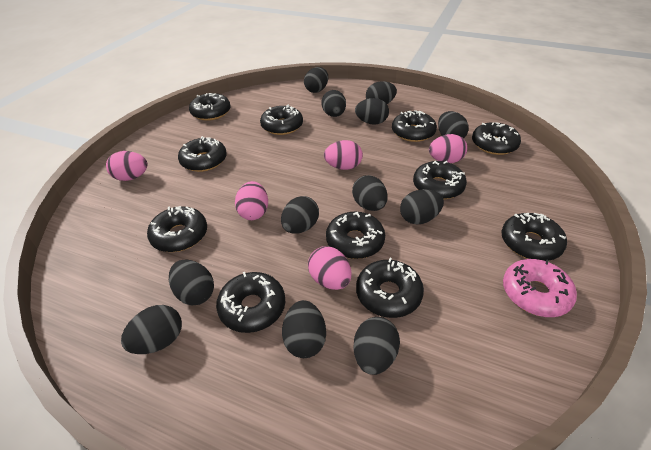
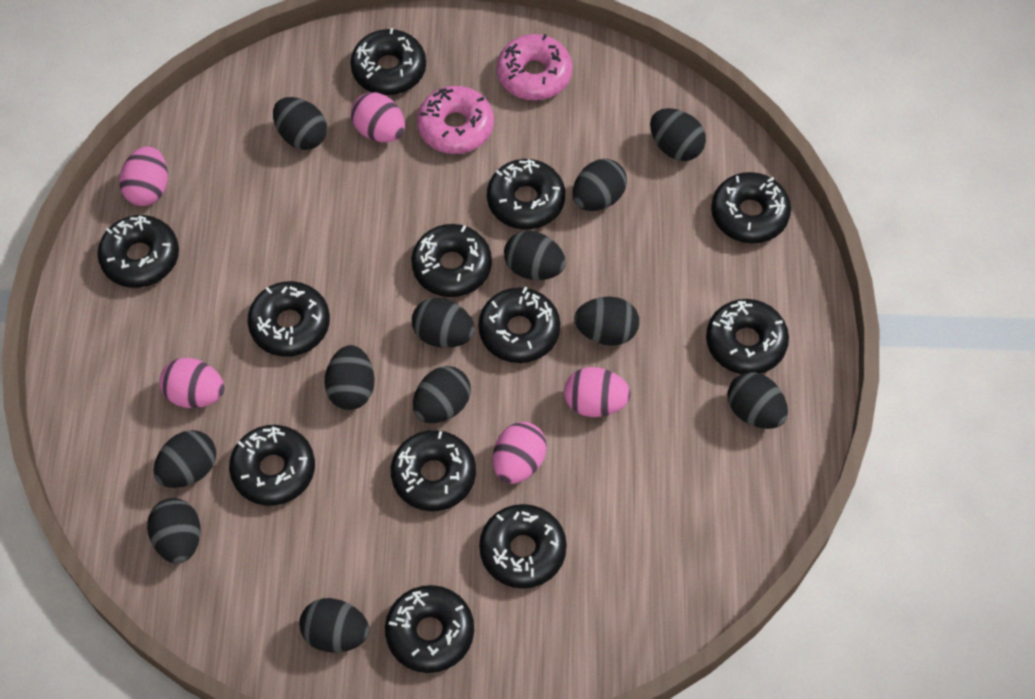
black donut: 11 -> 12
pink donut: 1 -> 2

